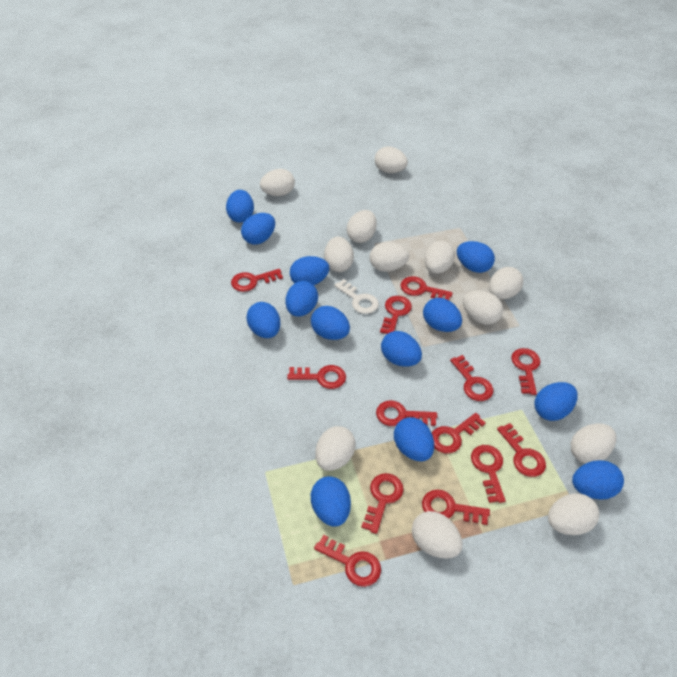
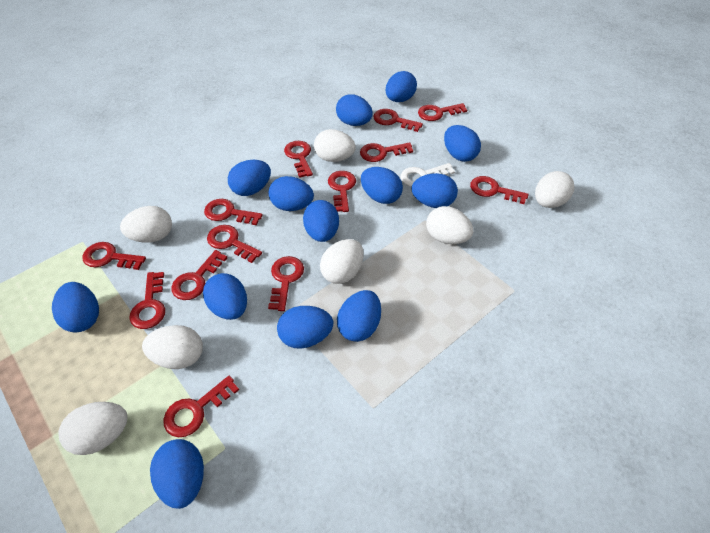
white egg: 12 -> 7

